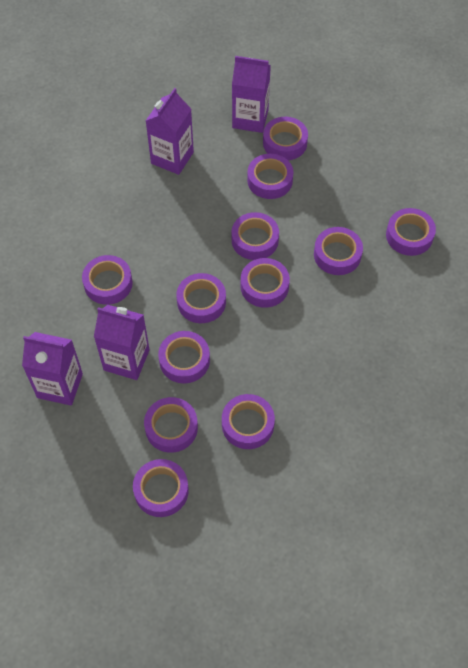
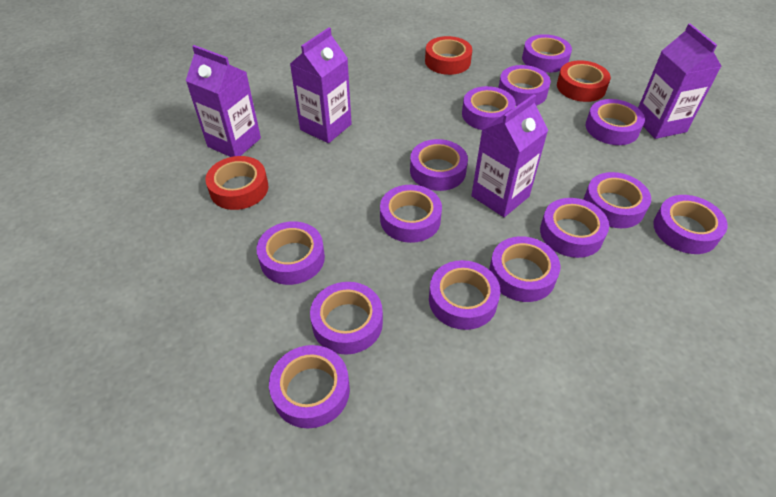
purple tape: 12 -> 14
red tape: 0 -> 3

